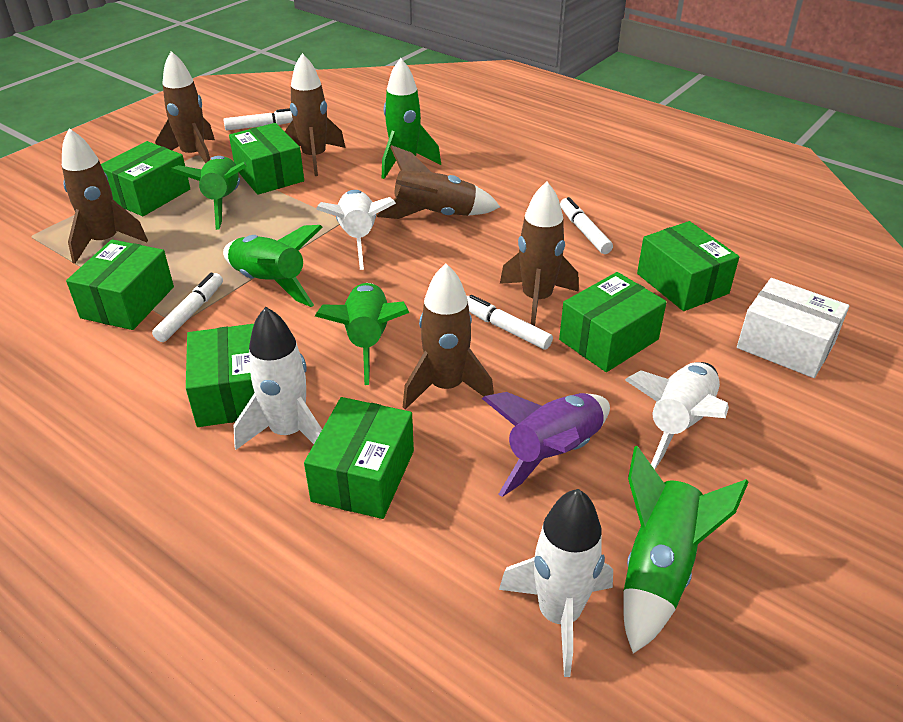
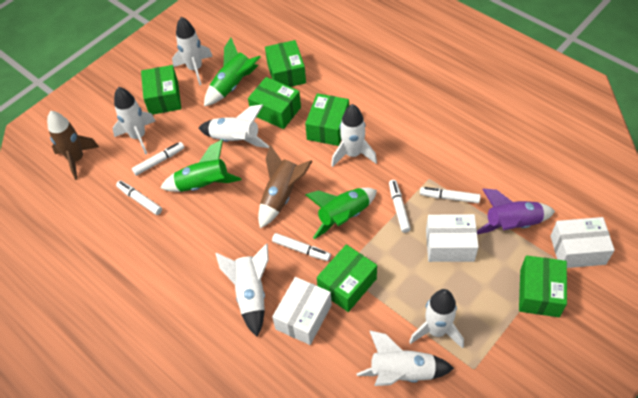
brown rocket: 6 -> 2
green box: 7 -> 6
green rocket: 5 -> 3
white box: 1 -> 3
white marker: 4 -> 5
white rocket: 4 -> 7

